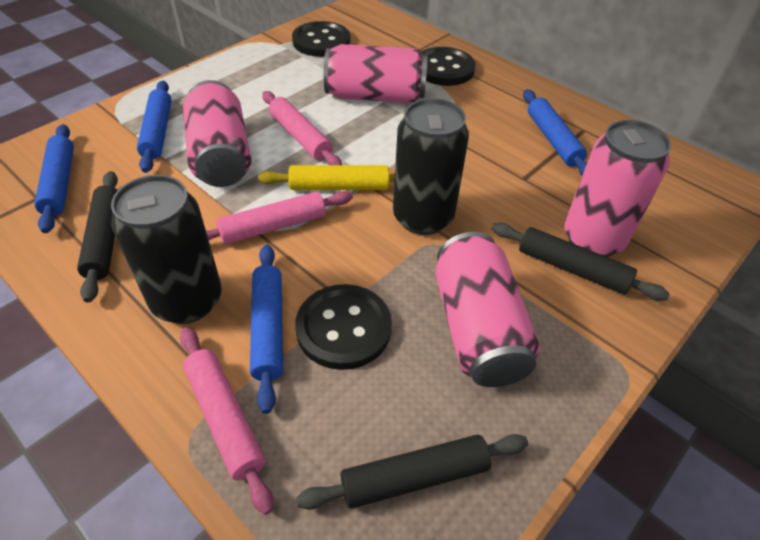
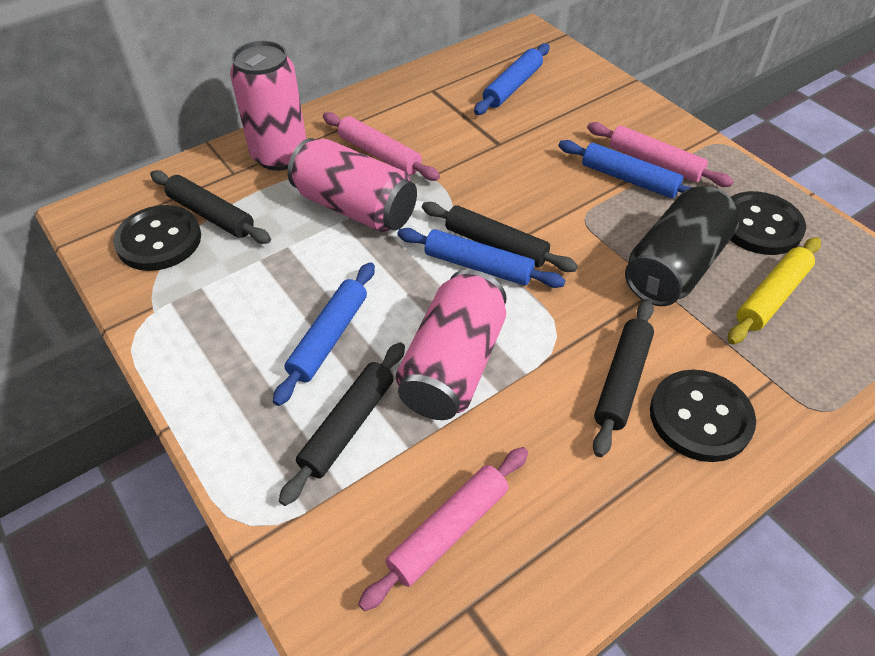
black can: 2 -> 1
black rolling pin: 3 -> 4
pink can: 4 -> 3

